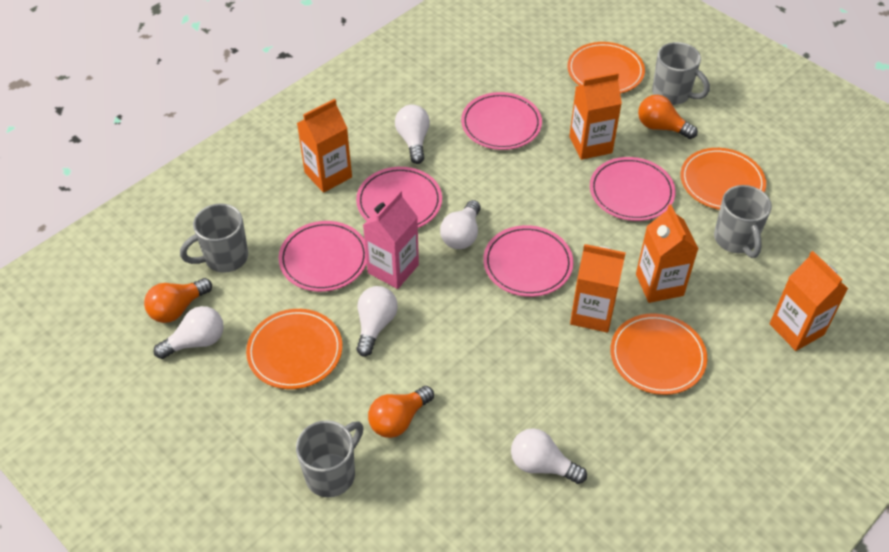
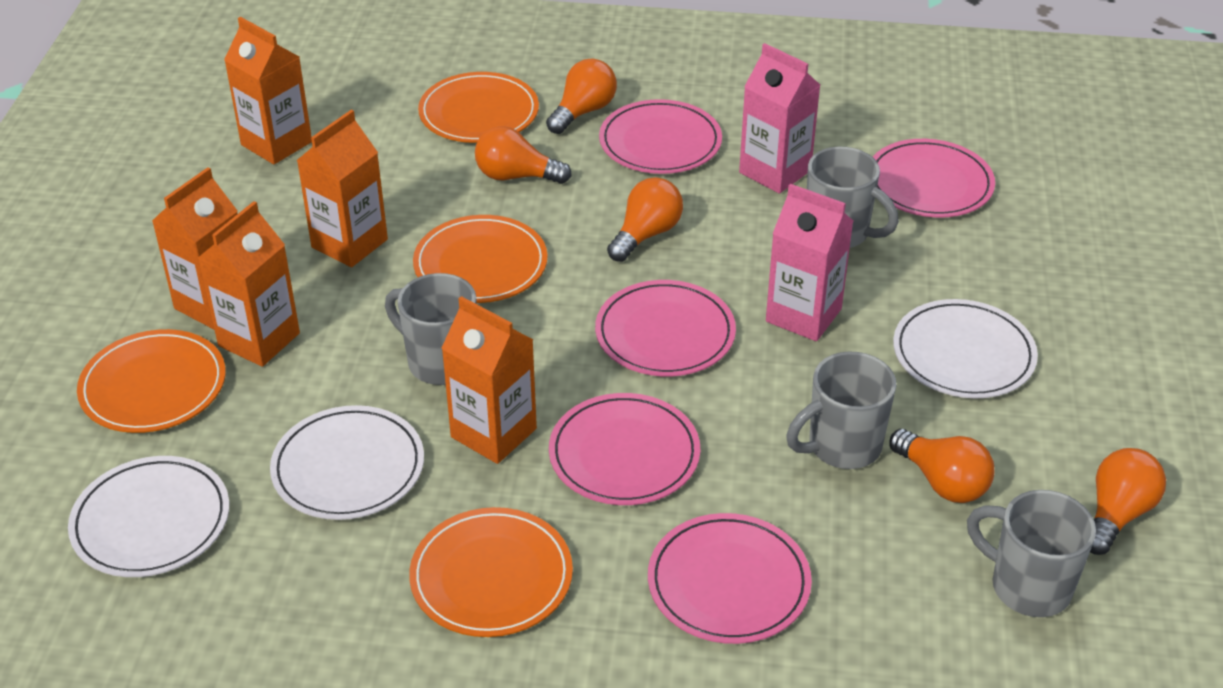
orange light bulb: 3 -> 5
pink carton: 1 -> 2
white light bulb: 5 -> 0
white plate: 0 -> 3

